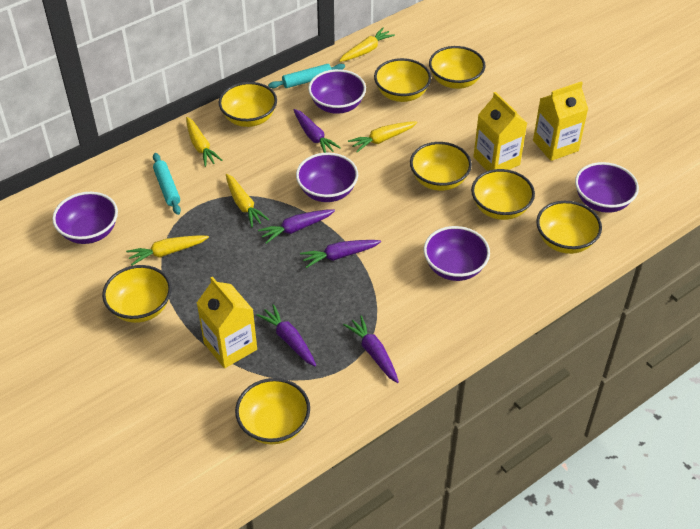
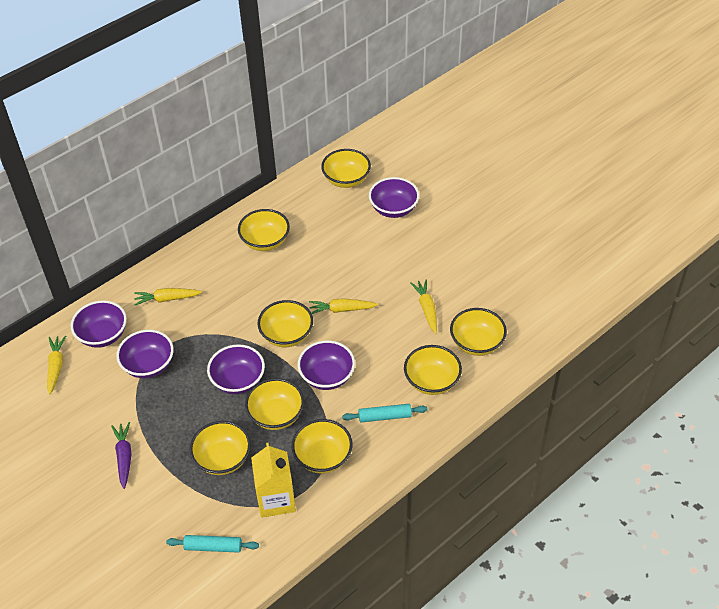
purple carrot: 5 -> 1
yellow carrot: 5 -> 4
yellow carton: 3 -> 1

